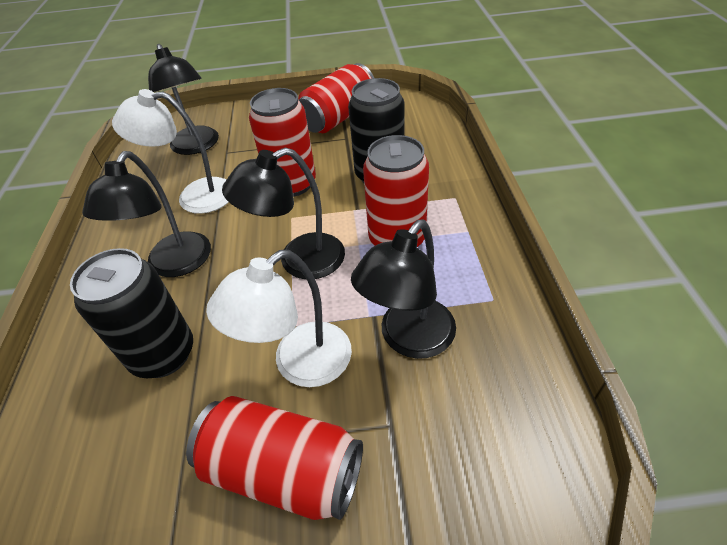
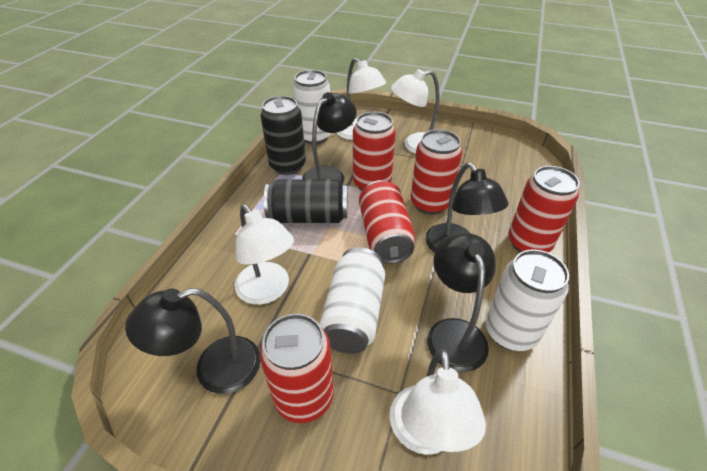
red can: 4 -> 5
white can: 0 -> 3
white lamp: 2 -> 4

